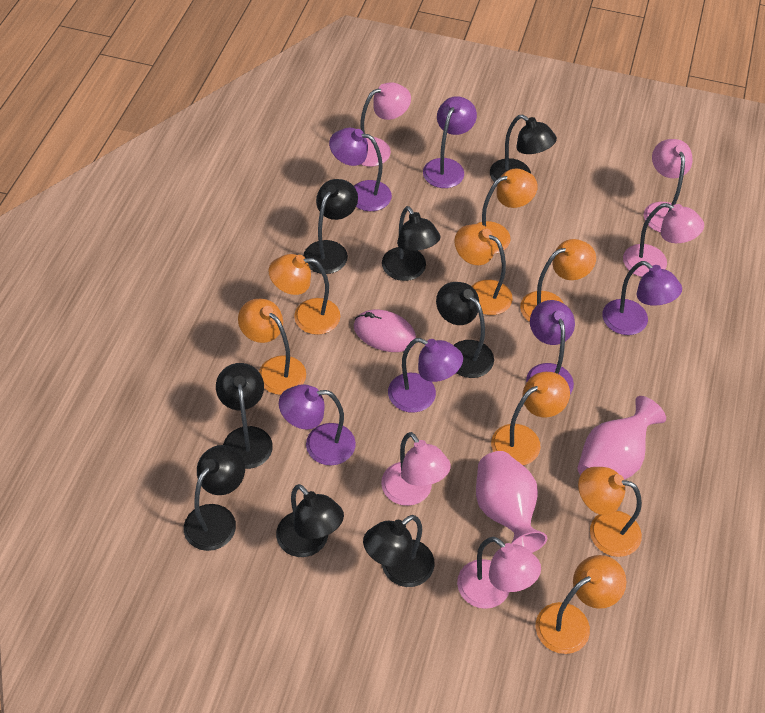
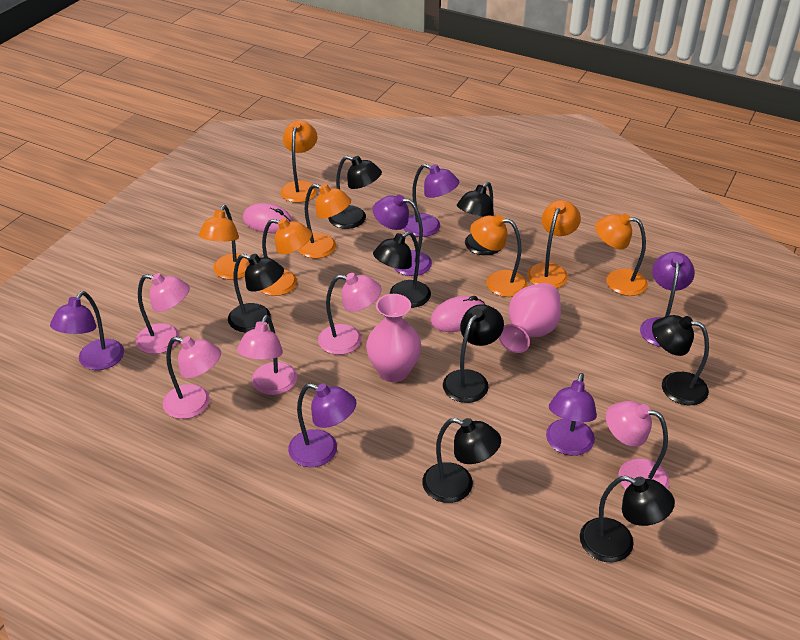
orange lamp: 8 -> 7
pink mouse: 1 -> 2

